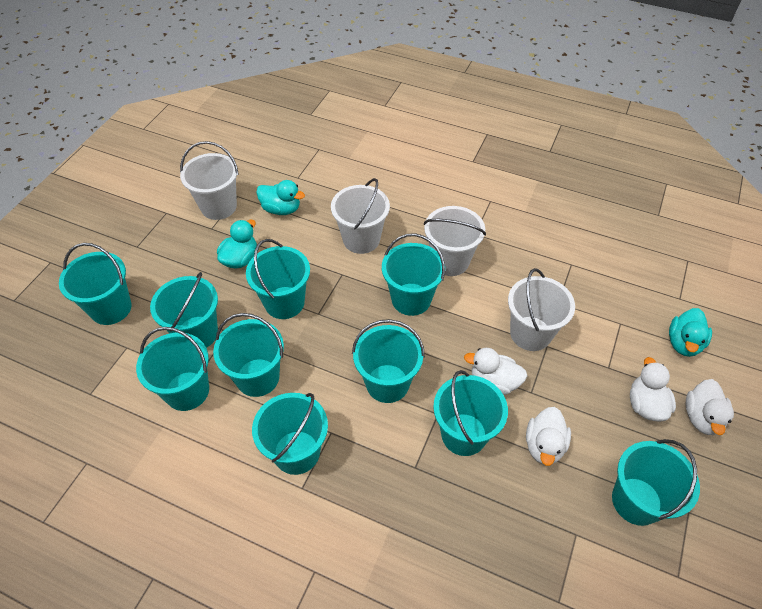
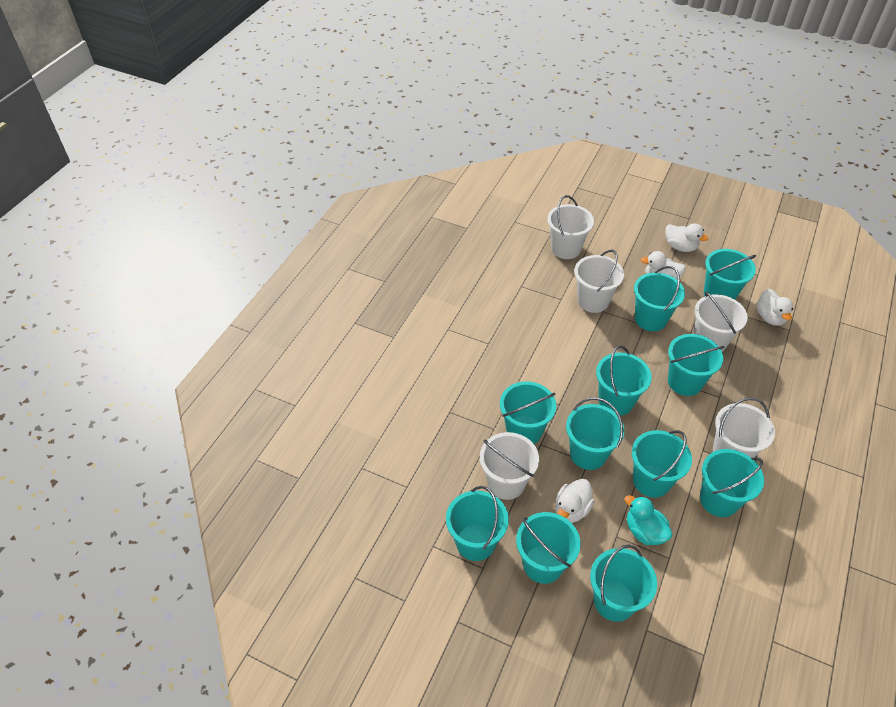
turquoise bucket: 10 -> 11
turquoise duck: 3 -> 1
white bucket: 4 -> 5

